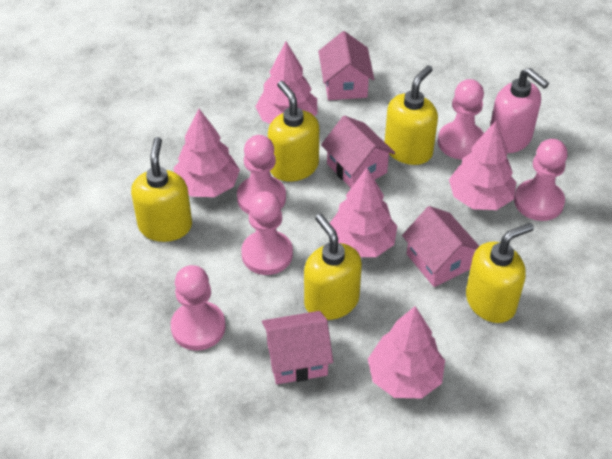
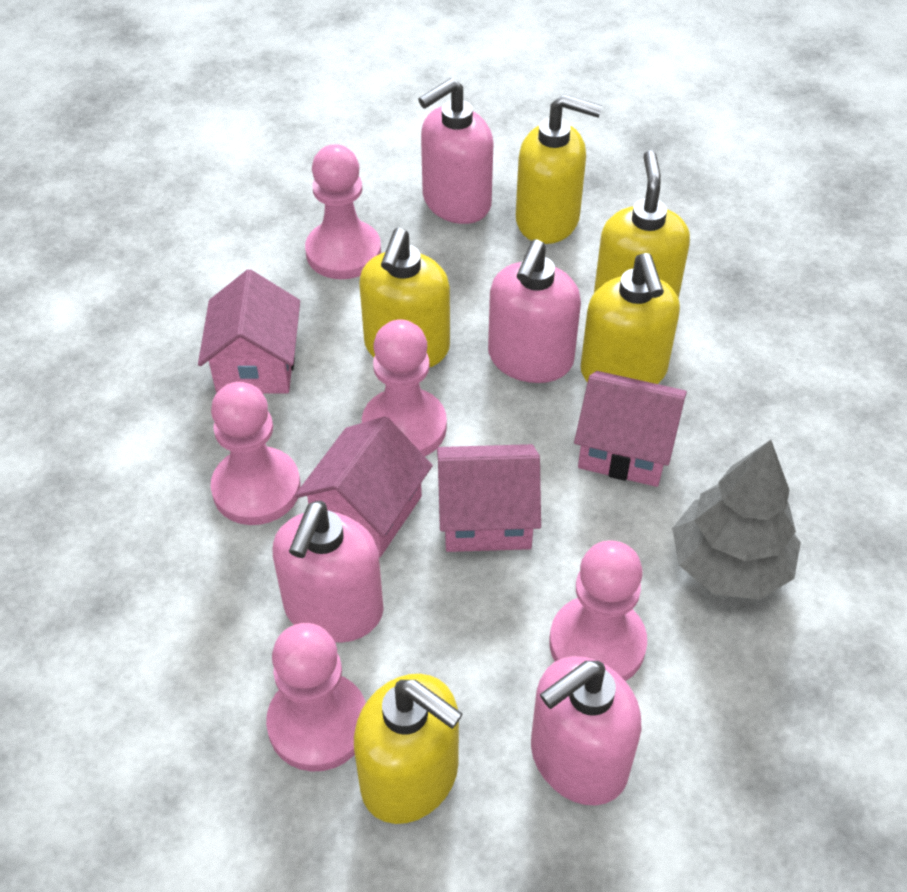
grey tree: 0 -> 1
pink soap dispenser: 1 -> 4
pink tree: 5 -> 0

